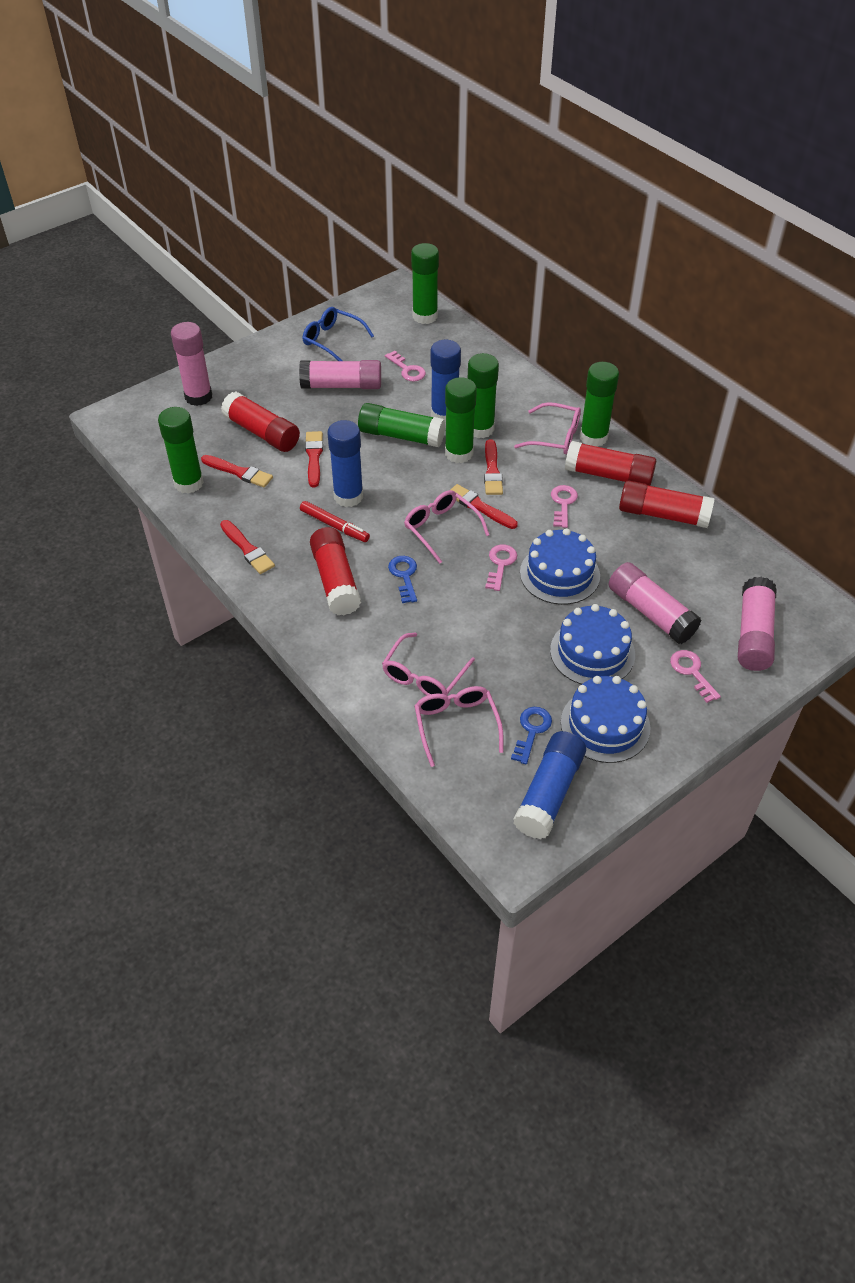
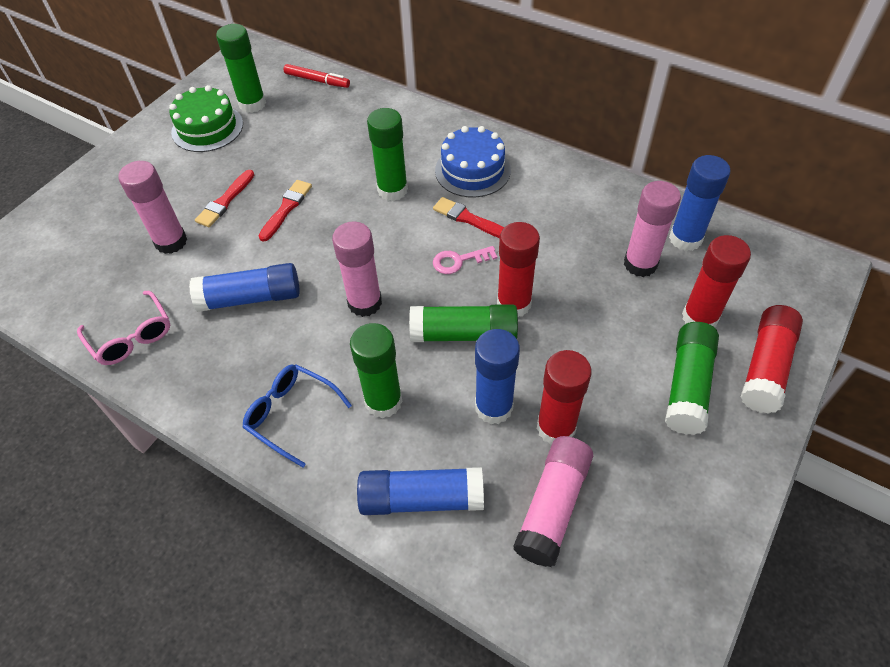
blue cake: 3 -> 1
blue glue stick: 3 -> 4
blue key: 2 -> 0
green cake: 0 -> 1
green glue stick: 6 -> 5
pink glasses: 4 -> 1
pink key: 4 -> 1
red brush: 5 -> 3

